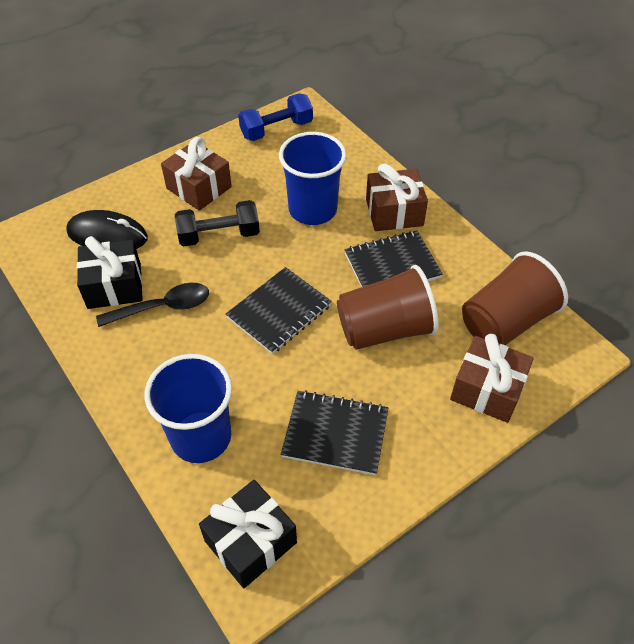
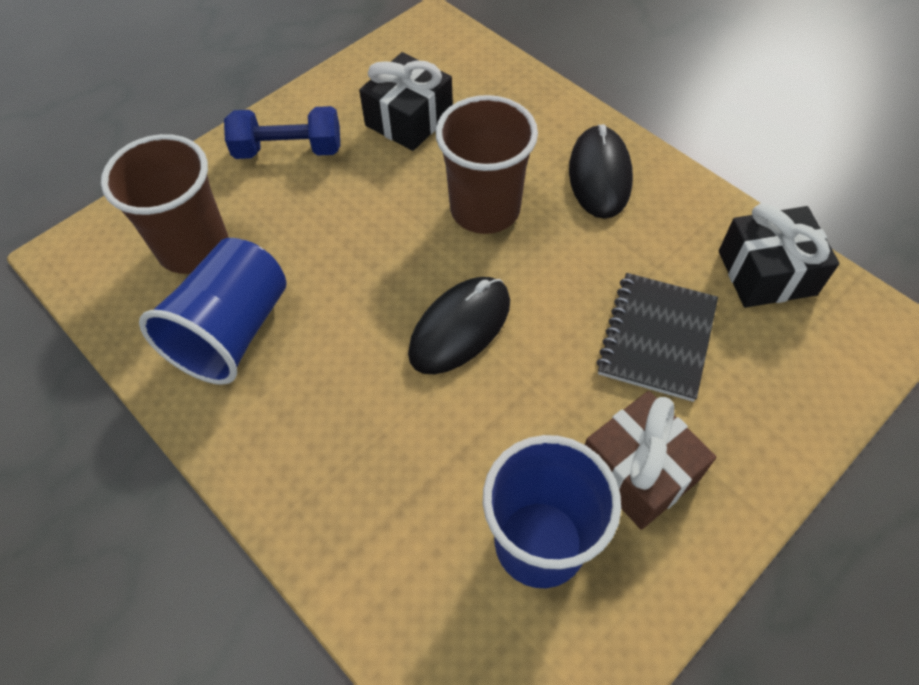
black dumbbell: 1 -> 0
black mouse: 1 -> 2
black notebook: 3 -> 1
black spoon: 1 -> 0
brown gift: 3 -> 1

